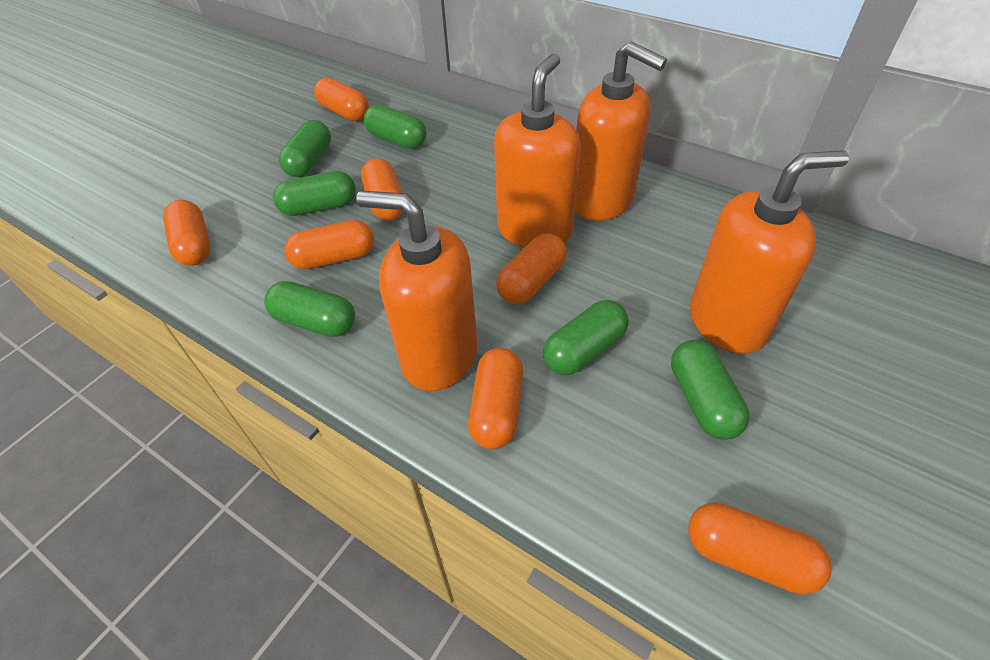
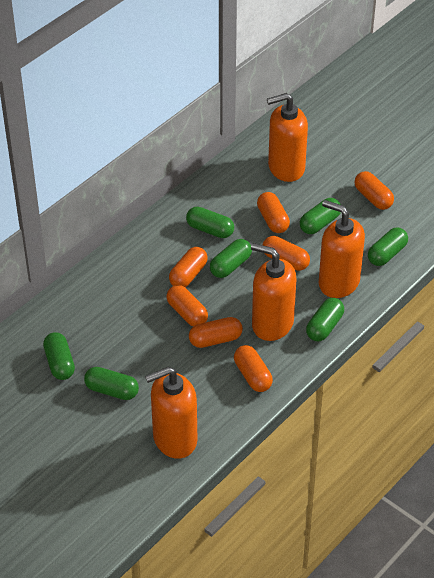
green capsule: 6 -> 7

